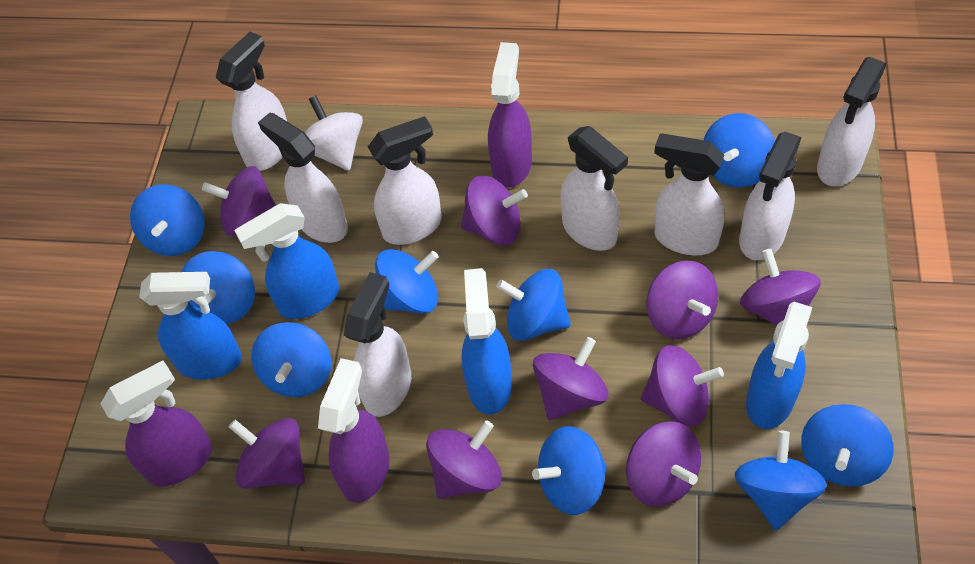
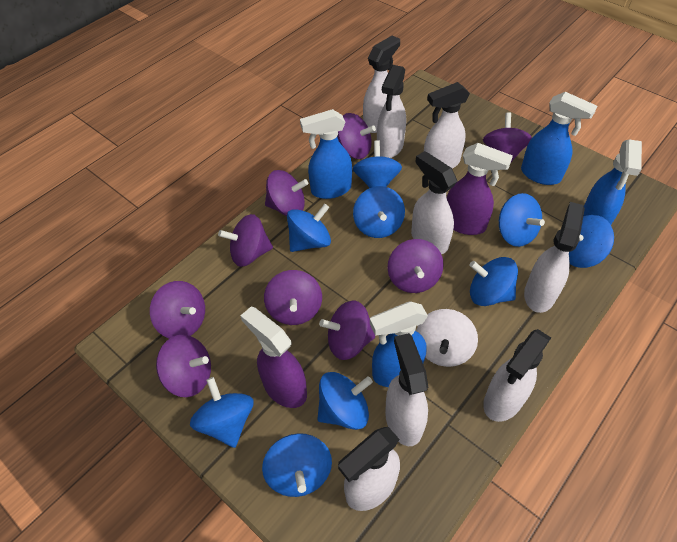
purple spray bottle: 3 -> 2

